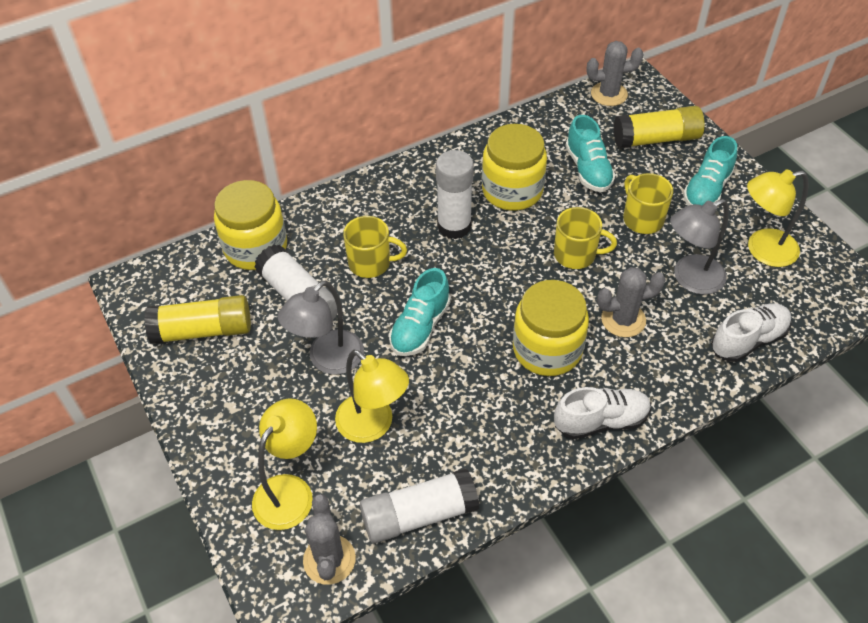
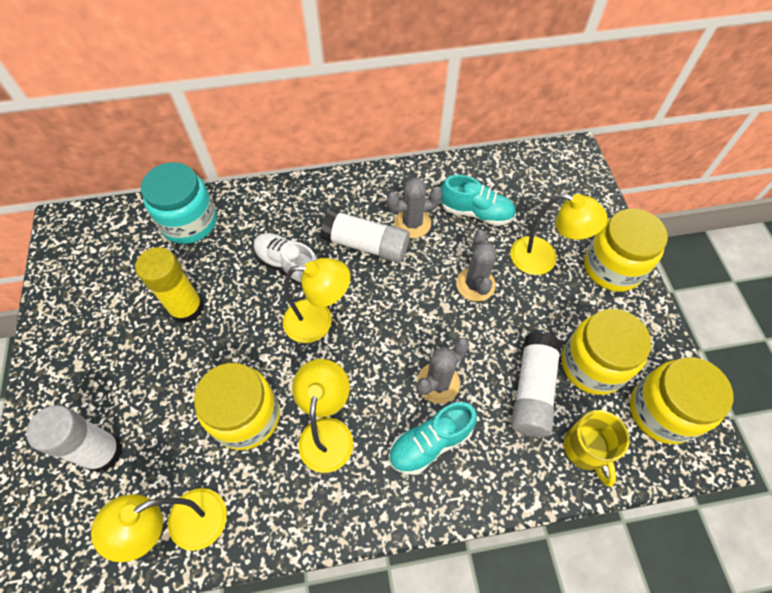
grey lamp: 2 -> 0
turquoise jar: 0 -> 1
turquoise shoe: 3 -> 2
white shoe: 2 -> 1
yellow glue stick: 2 -> 1
yellow jar: 3 -> 4
yellow lamp: 3 -> 4
yellow mug: 3 -> 1

